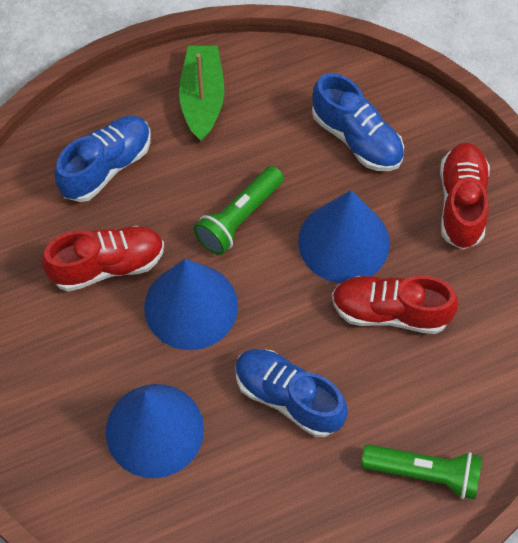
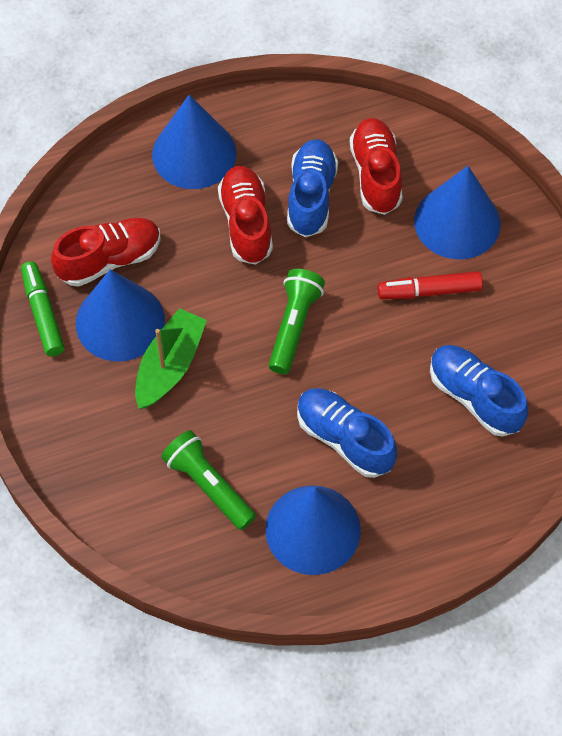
blue cone: 3 -> 4
green marker: 0 -> 1
red marker: 0 -> 1

